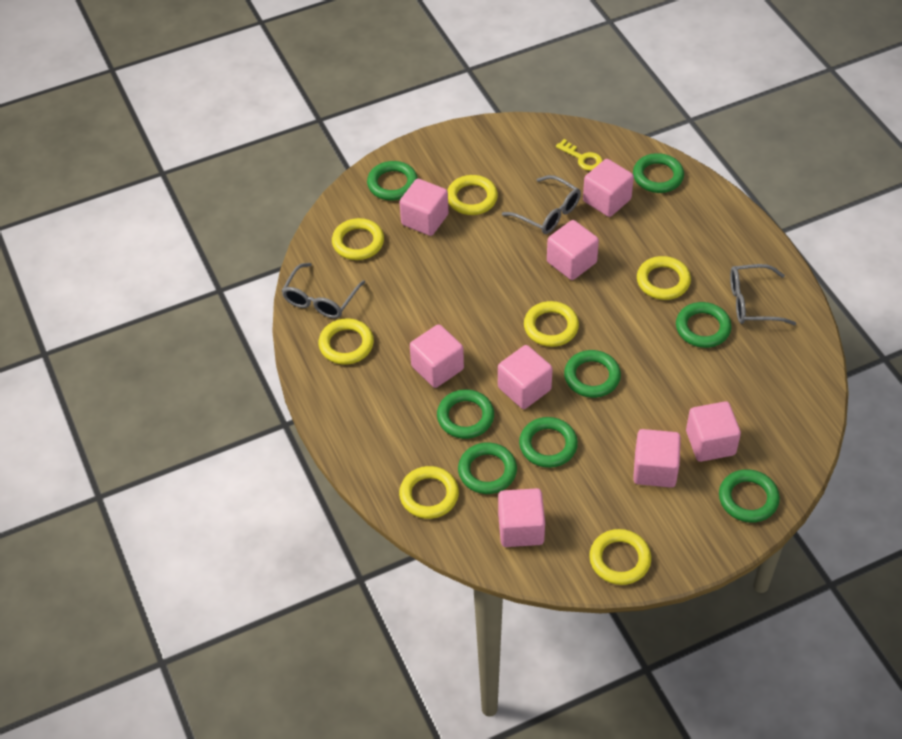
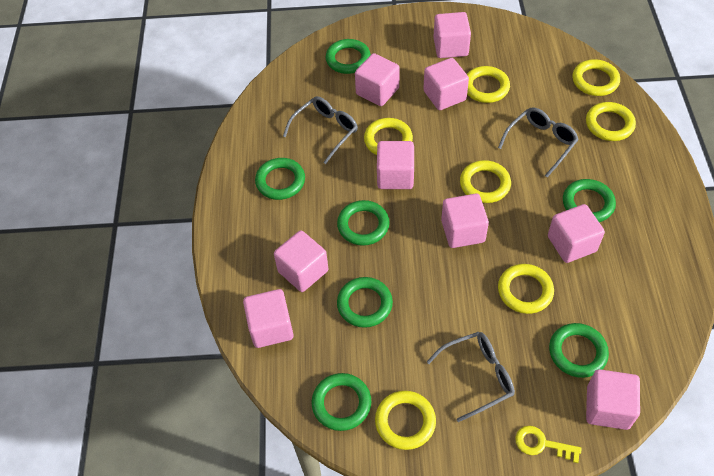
green ring: 8 -> 7
pink cube: 8 -> 9

